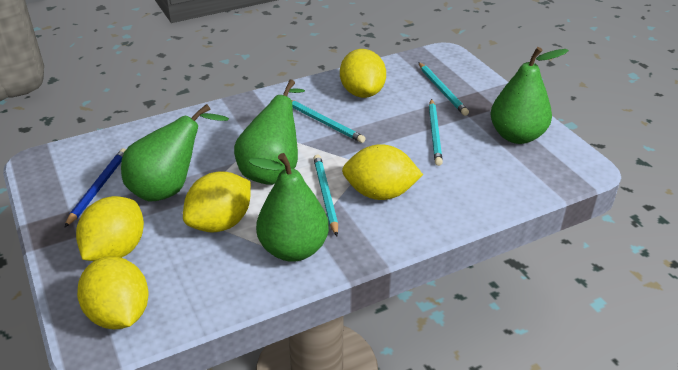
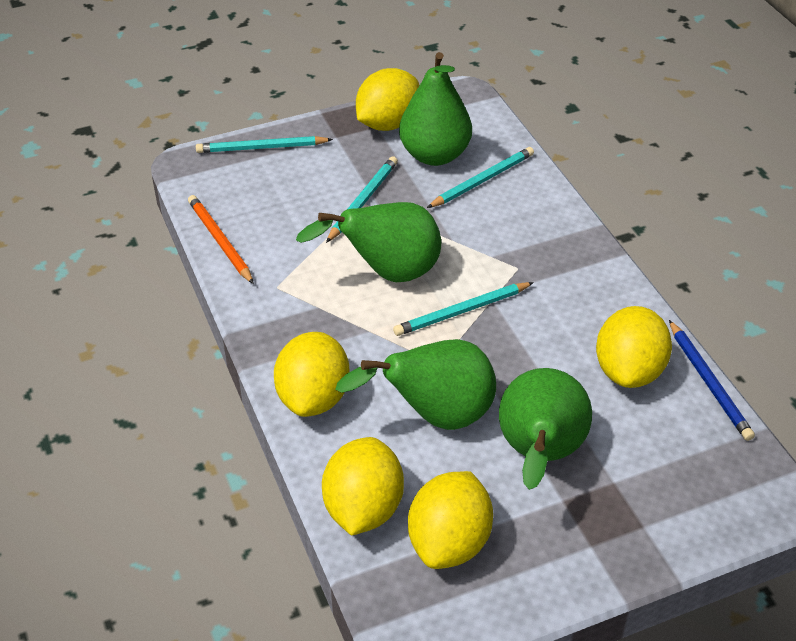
orange pencil: 0 -> 1

